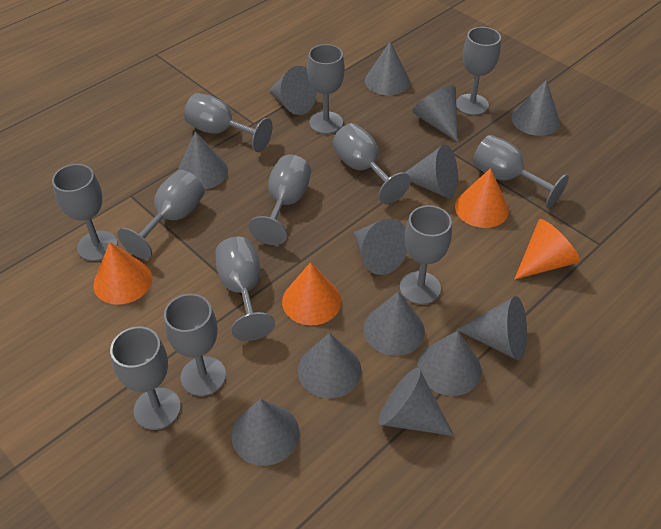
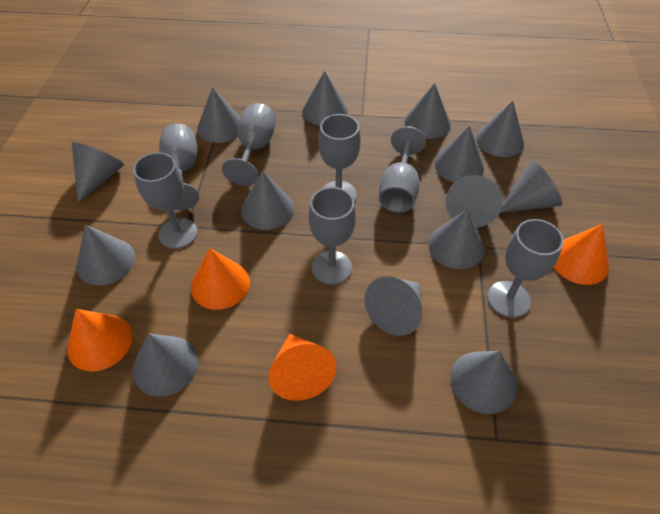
grey cone: 13 -> 14
grey goblet: 12 -> 7

